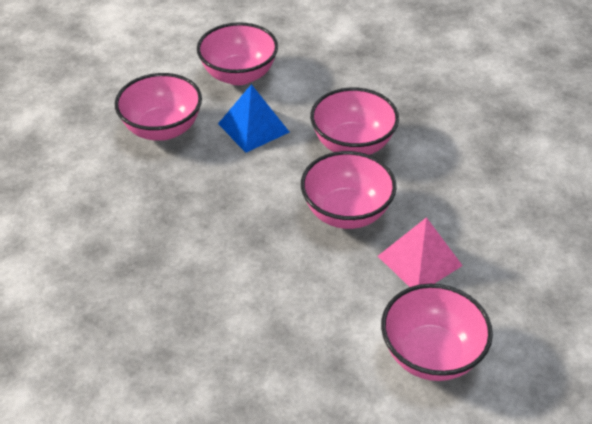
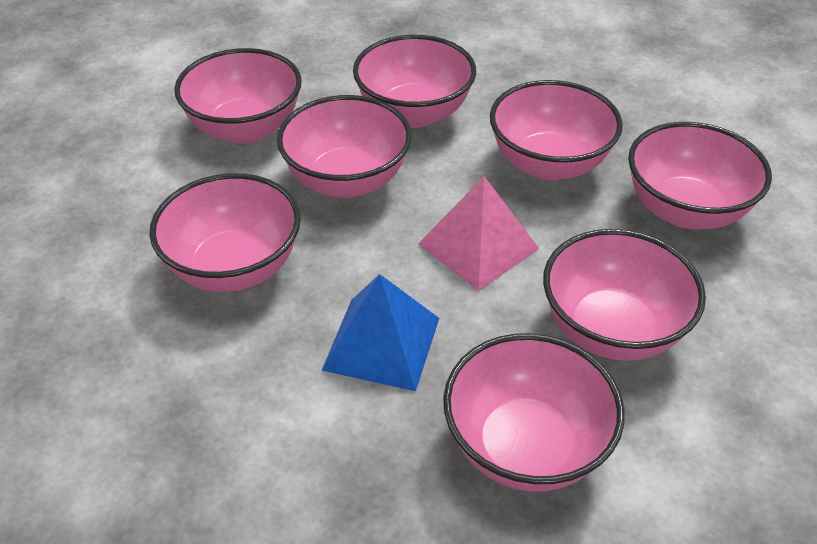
pink bowl: 5 -> 8

